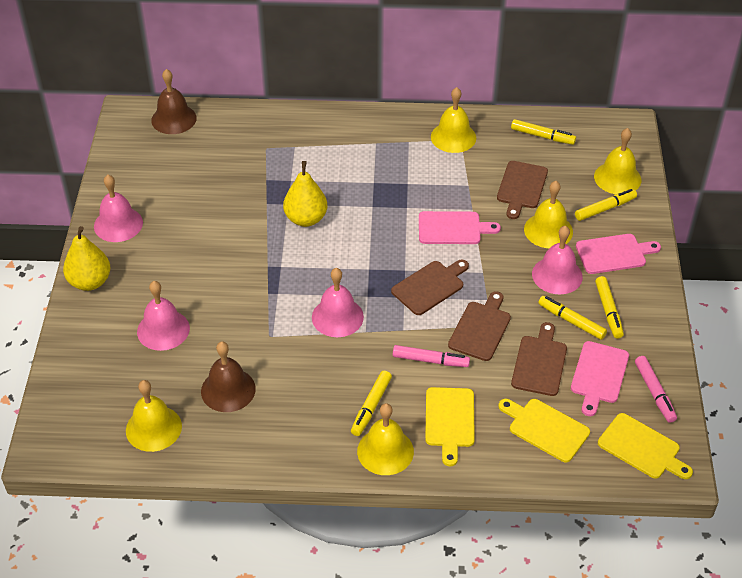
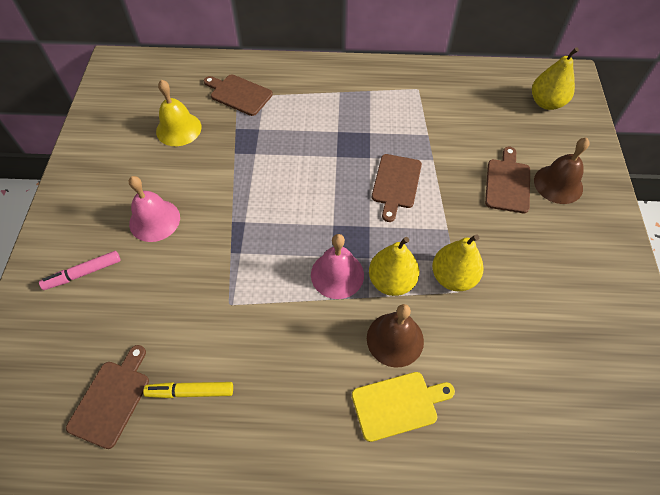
pink bell: 4 -> 2
pink cutting board: 3 -> 0
pink marker: 2 -> 1
yellow bell: 5 -> 1
yellow cutting board: 3 -> 1
yellow marker: 5 -> 1
yellow pear: 2 -> 3

